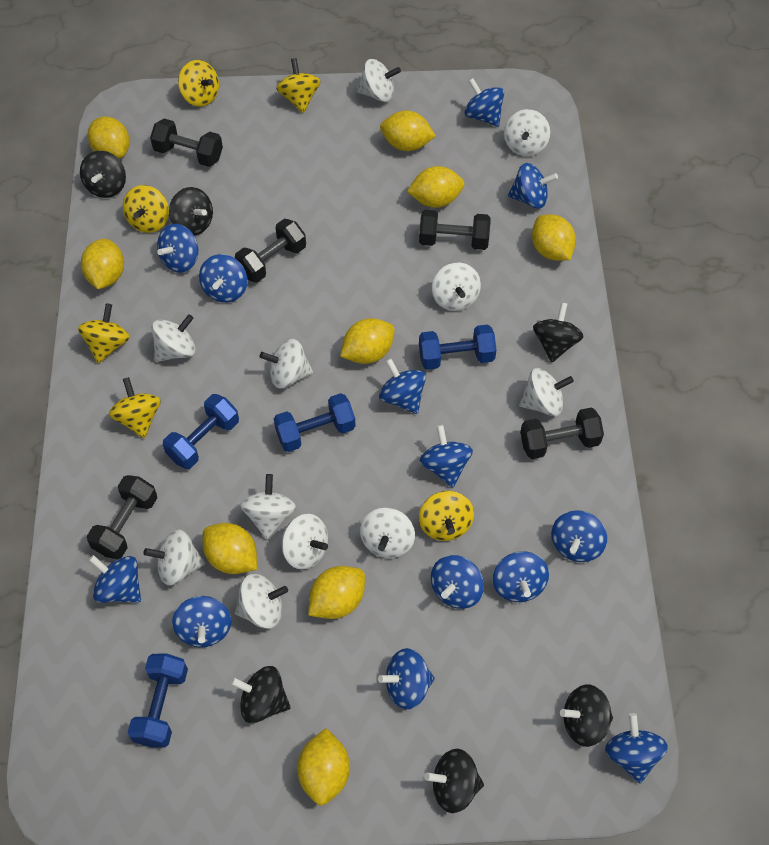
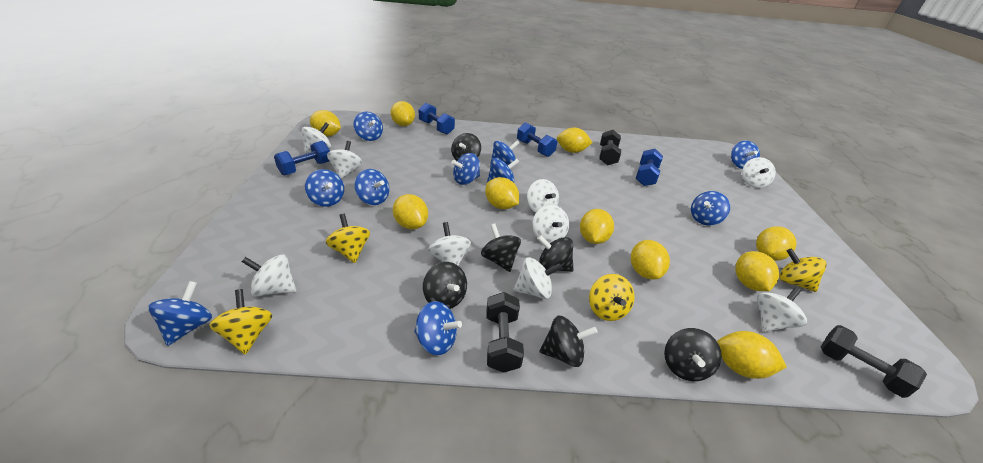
black dumbbell: 5 -> 3
blue spinning top: 13 -> 10
white spinning top: 11 -> 9
yellow lemon: 9 -> 10
yellow spinning top: 6 -> 4

